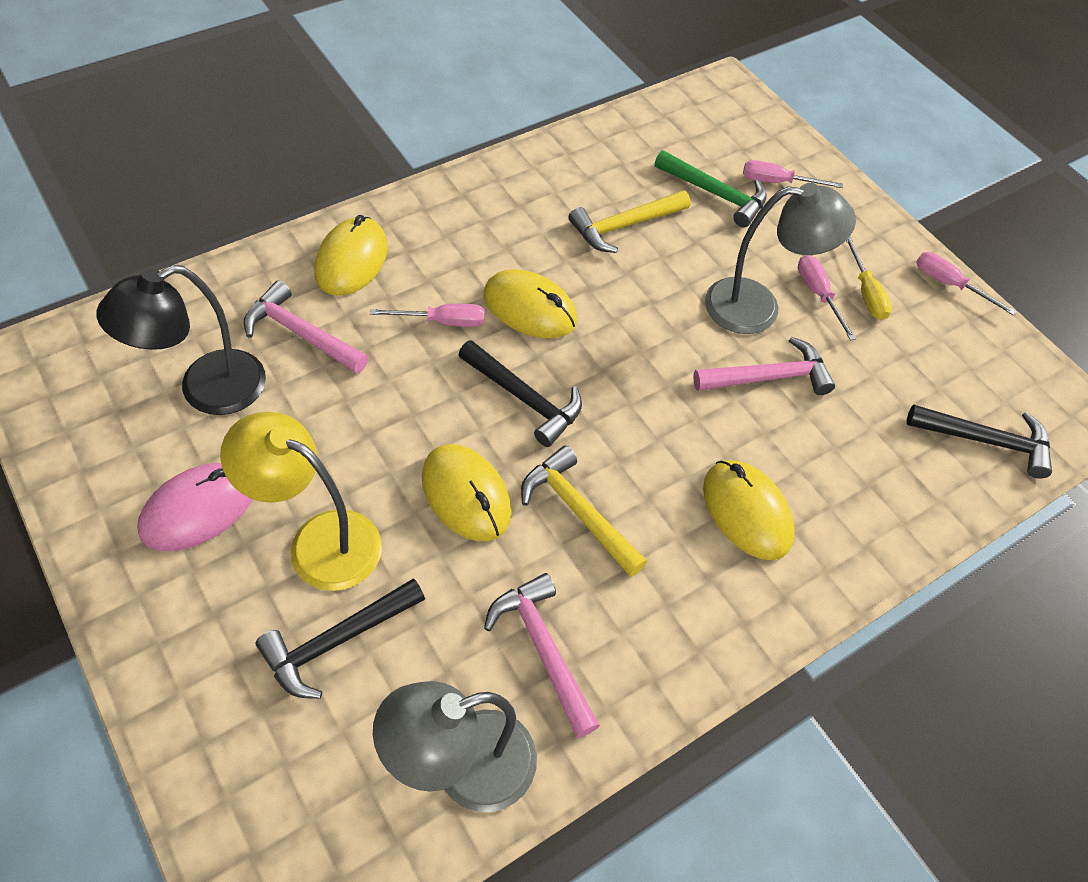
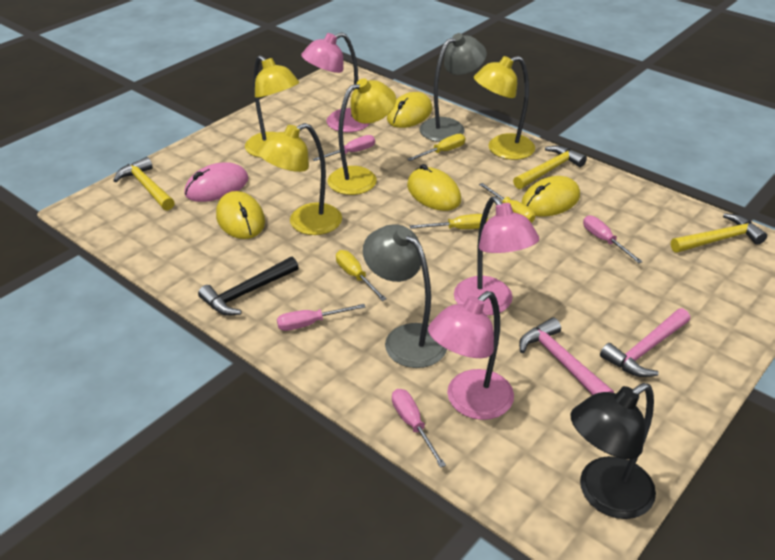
black hammer: 3 -> 1
green hammer: 1 -> 0
pink hammer: 3 -> 2
pink lamp: 0 -> 3
yellow hammer: 2 -> 3
yellow lamp: 1 -> 4
yellow screwdriver: 1 -> 4

